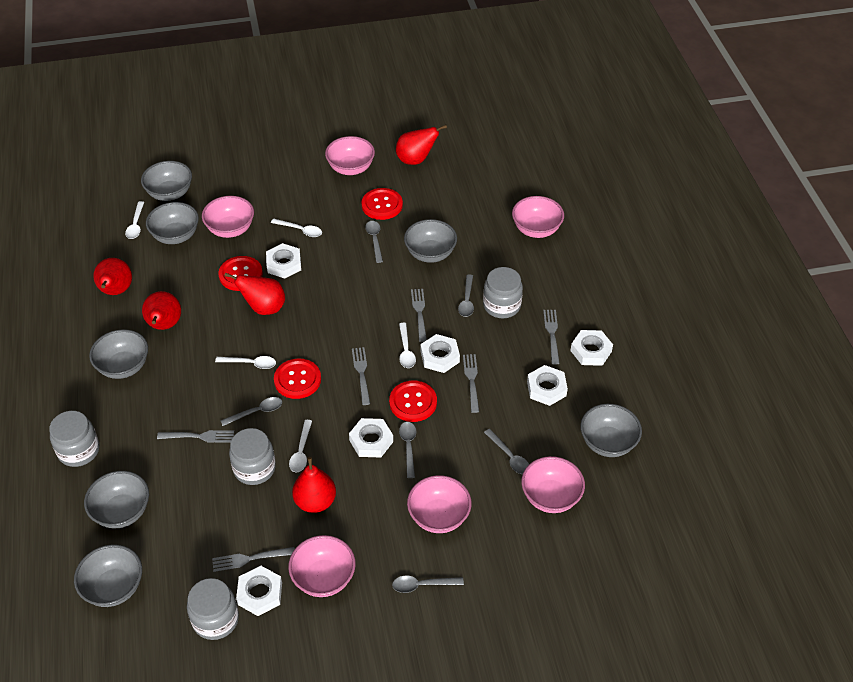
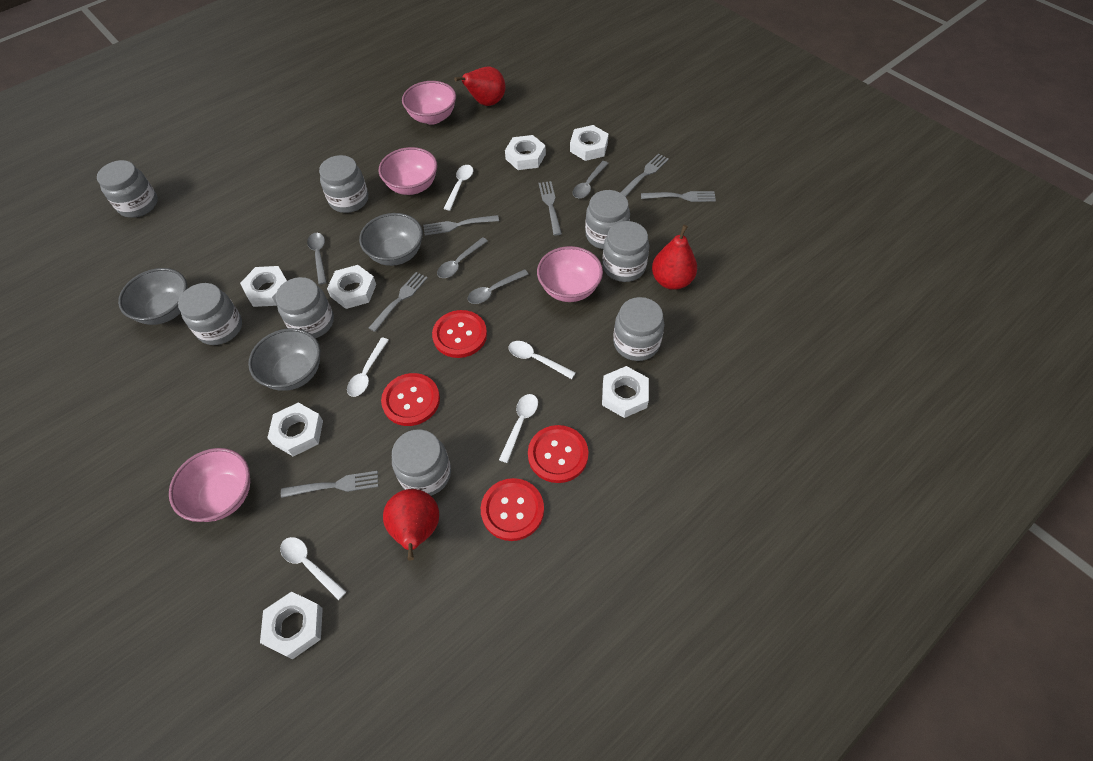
grey bowl: 7 -> 3
grey jar: 4 -> 8
grey spoon: 6 -> 4
pink bowl: 6 -> 4
red pear: 5 -> 3
white nut: 6 -> 7

